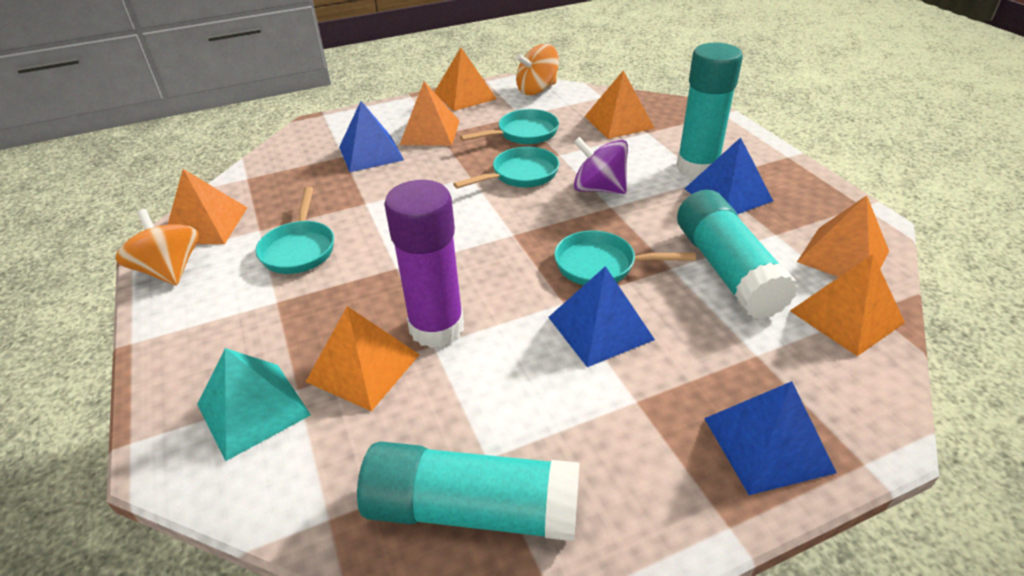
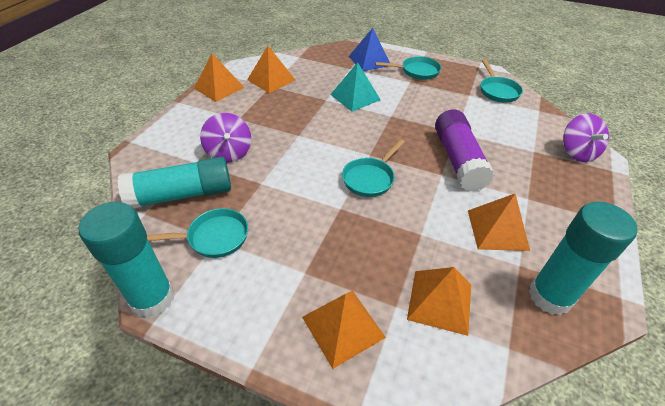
blue pyramid: 4 -> 1
orange pyramid: 7 -> 5
orange spinning top: 2 -> 0
purple spinning top: 1 -> 2

